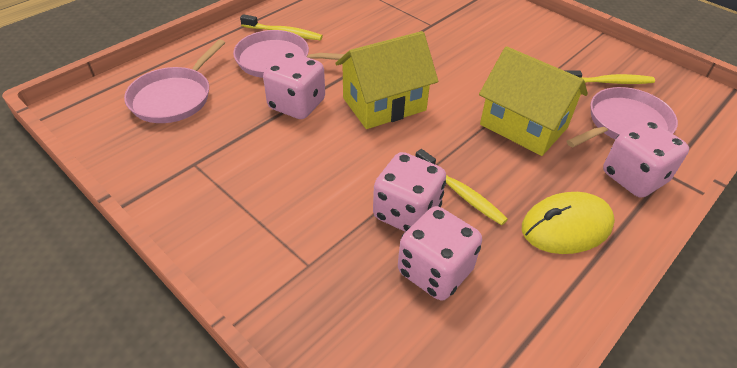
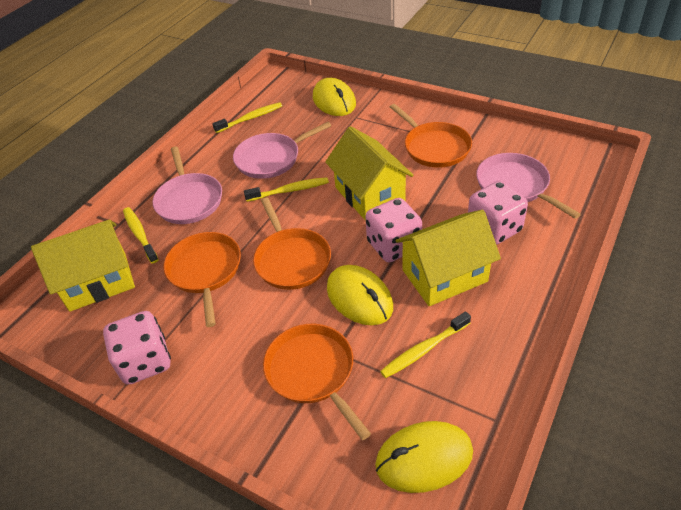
orange pan: 0 -> 4
pink dice: 4 -> 3
yellow house: 2 -> 3
yellow mouse: 1 -> 3
yellow toothbrush: 3 -> 4

